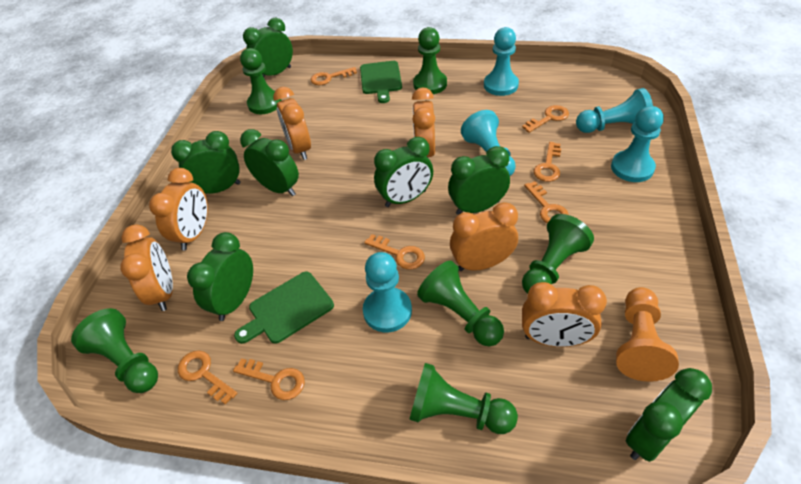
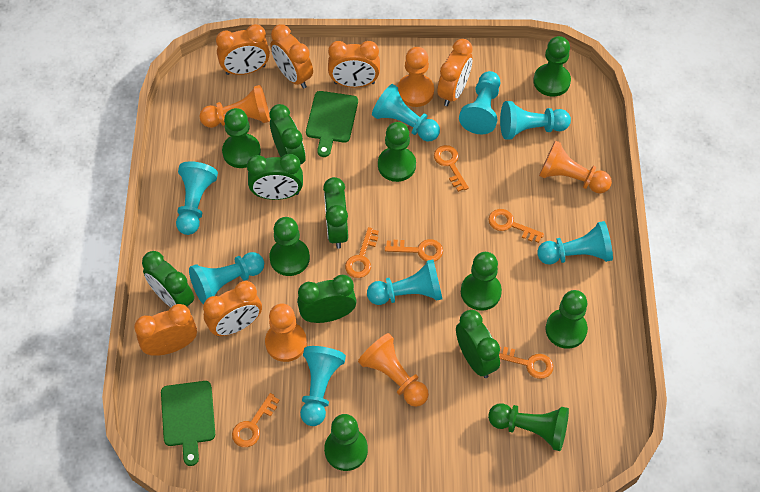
green clock: 7 -> 6
green pawn: 6 -> 8
orange key: 7 -> 6
orange pawn: 1 -> 5
turquoise pawn: 5 -> 8

